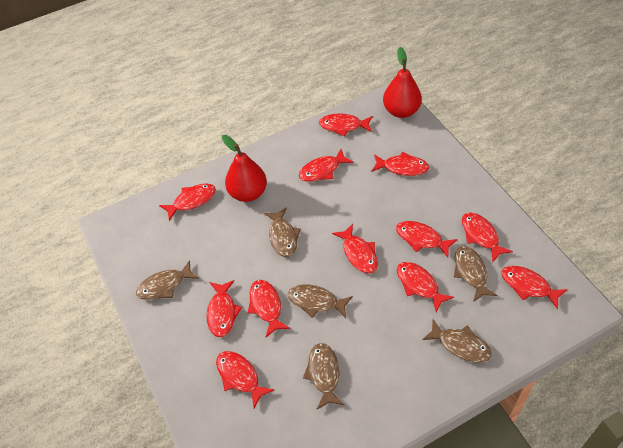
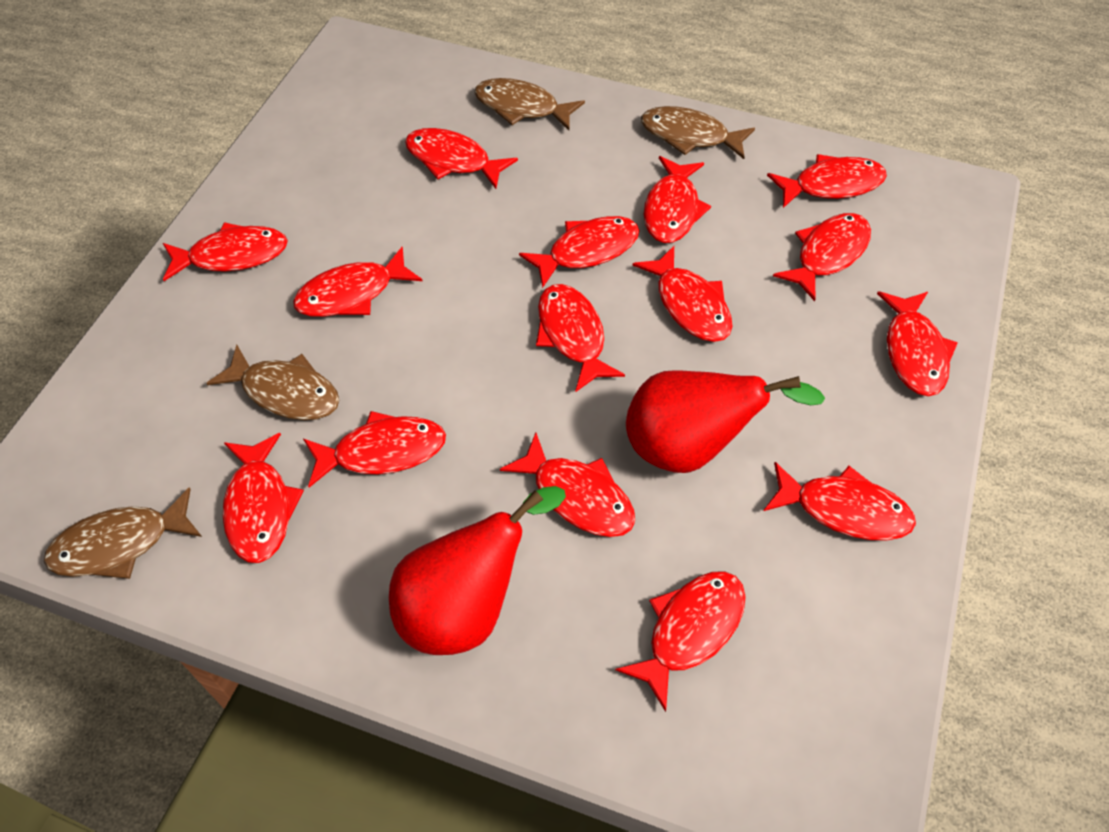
brown fish: 6 -> 4
red fish: 12 -> 15

